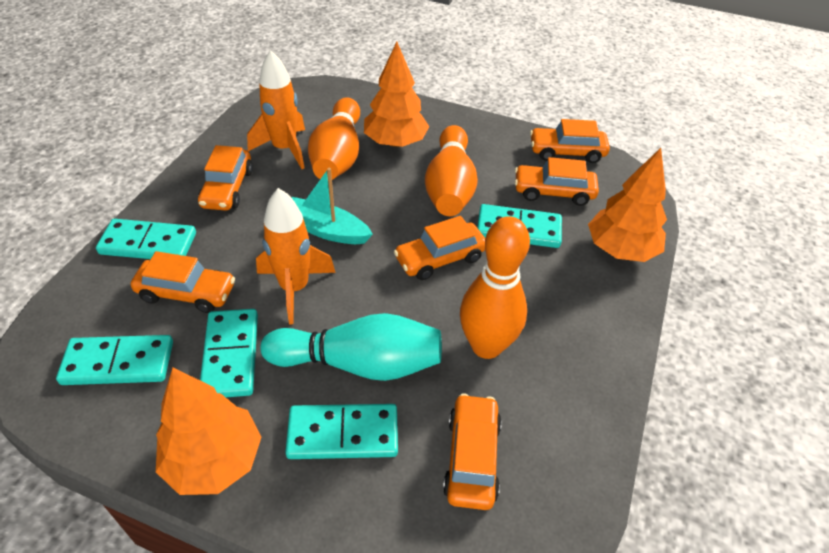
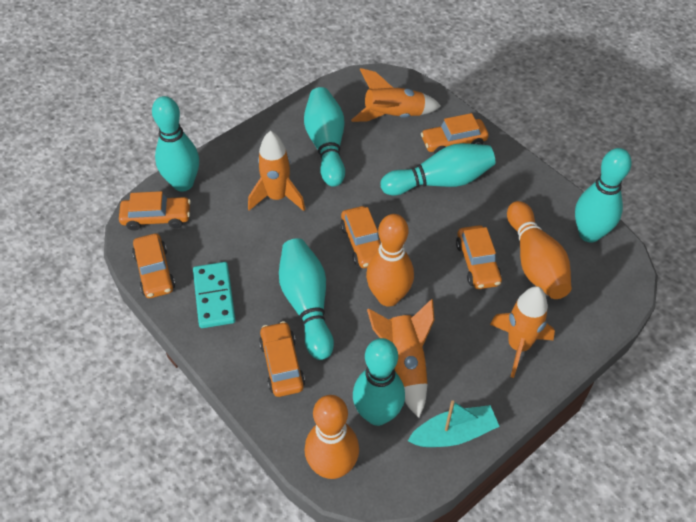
orange rocket: 2 -> 4
orange tree: 3 -> 0
turquoise bowling pin: 1 -> 6
turquoise domino: 5 -> 1

